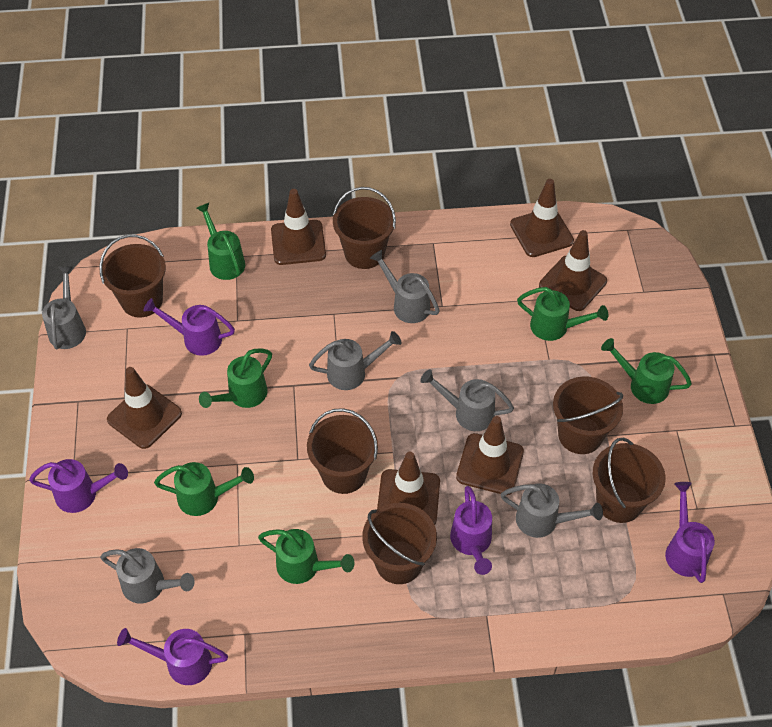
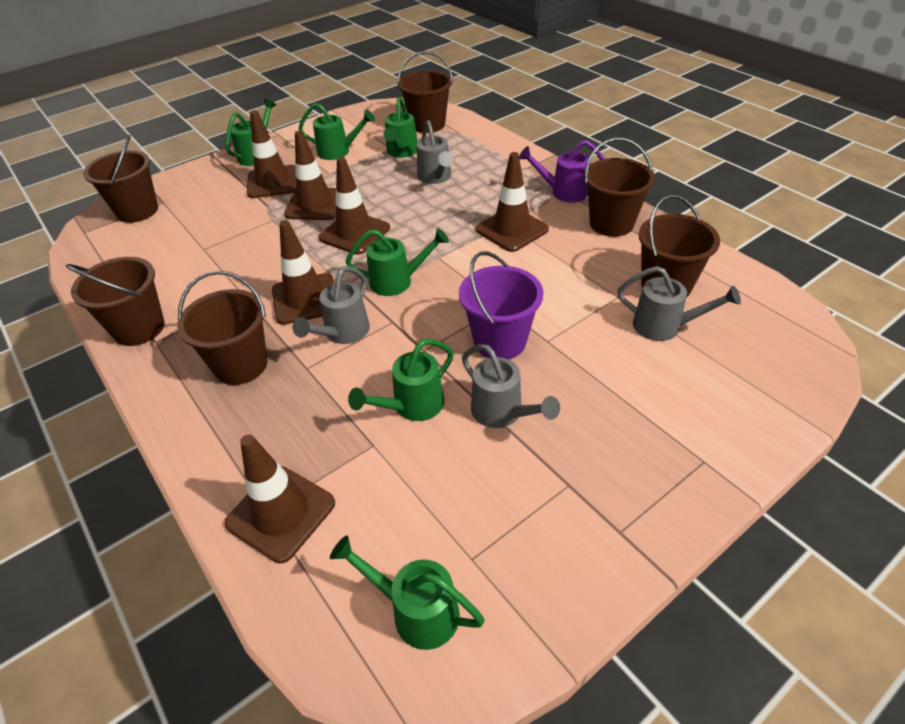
grey watering can: 6 -> 4
purple bucket: 0 -> 1
purple watering can: 5 -> 1

